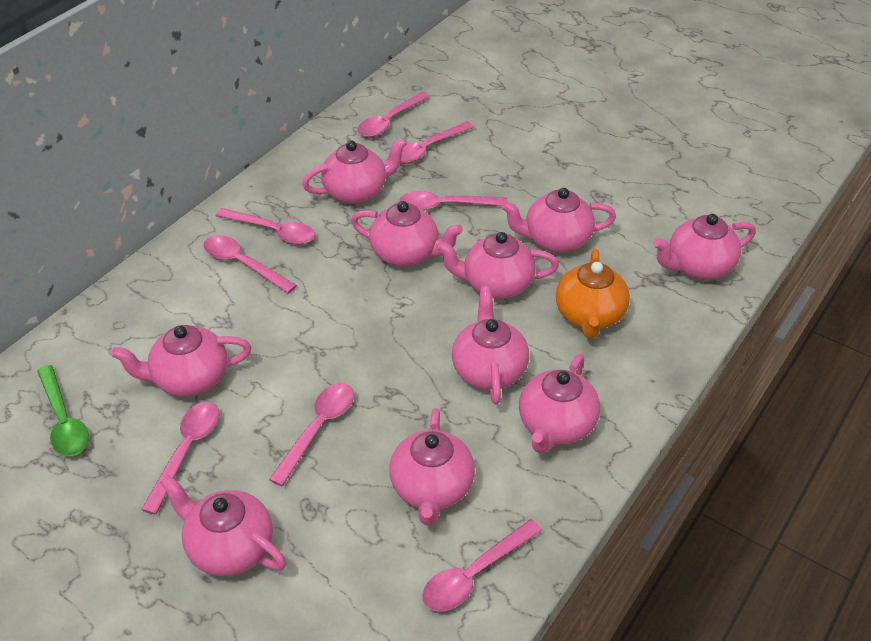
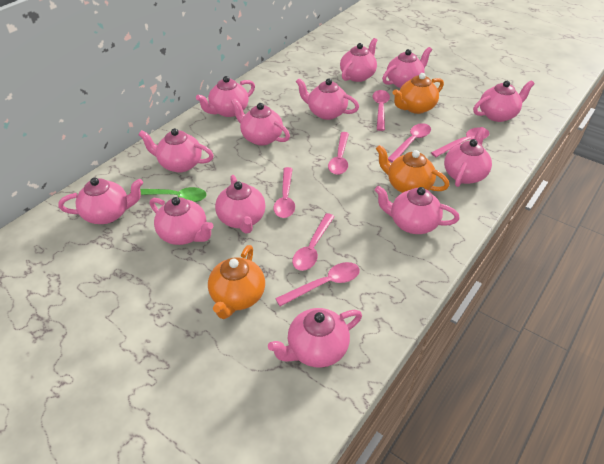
orange teapot: 1 -> 3
pink spoon: 8 -> 7
pink teapot: 10 -> 13

